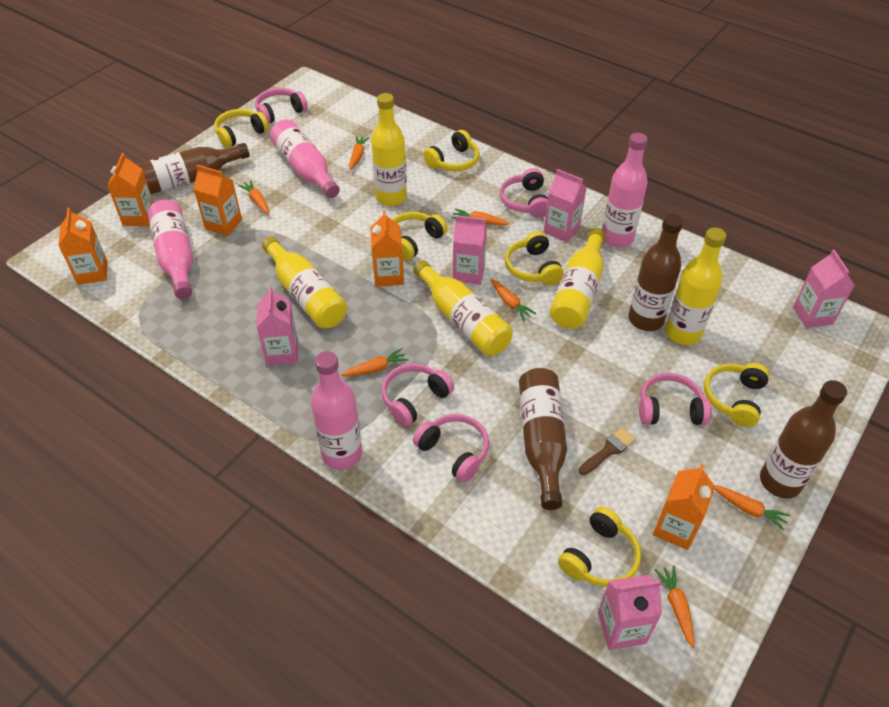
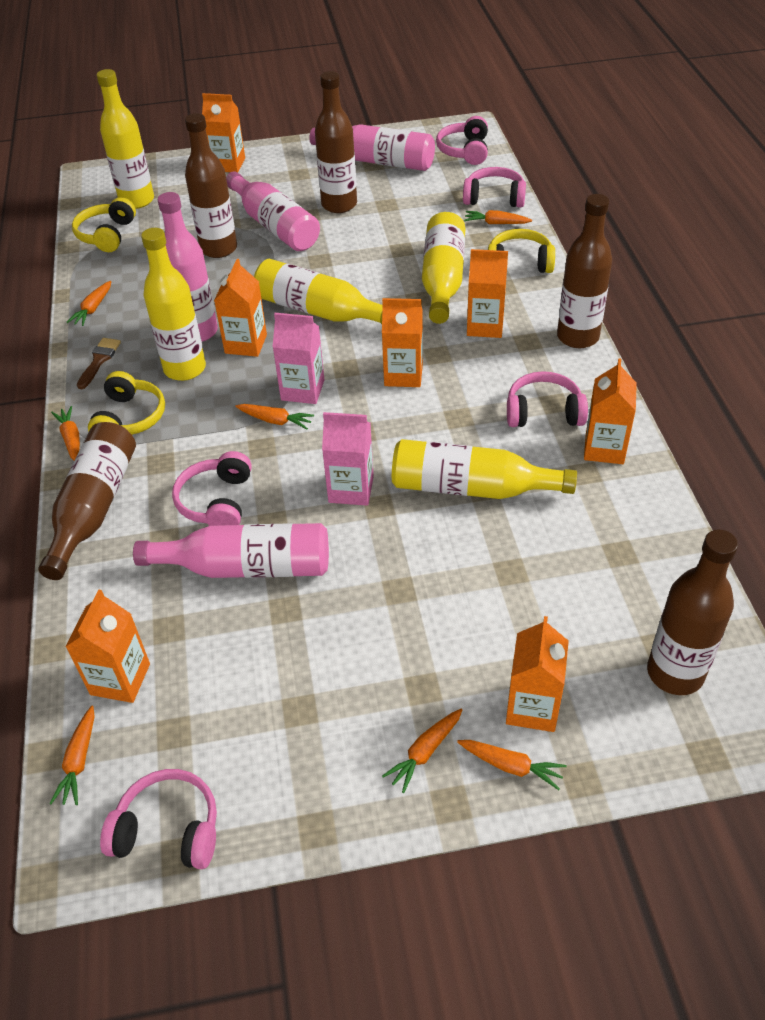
brown bottle: 4 -> 5
orange carton: 5 -> 7
pink carton: 5 -> 2
yellow headphones: 6 -> 3

